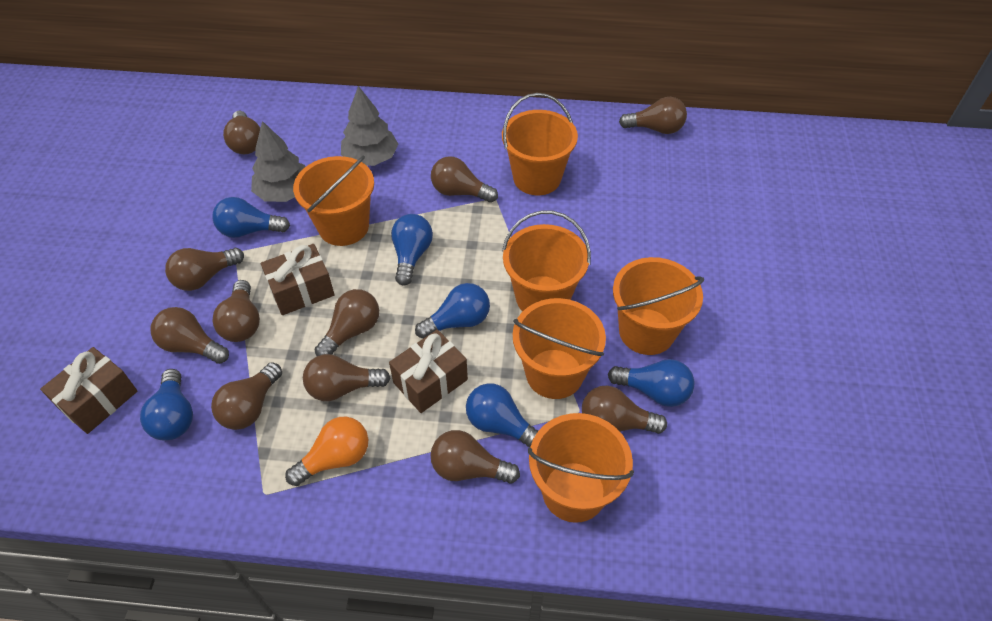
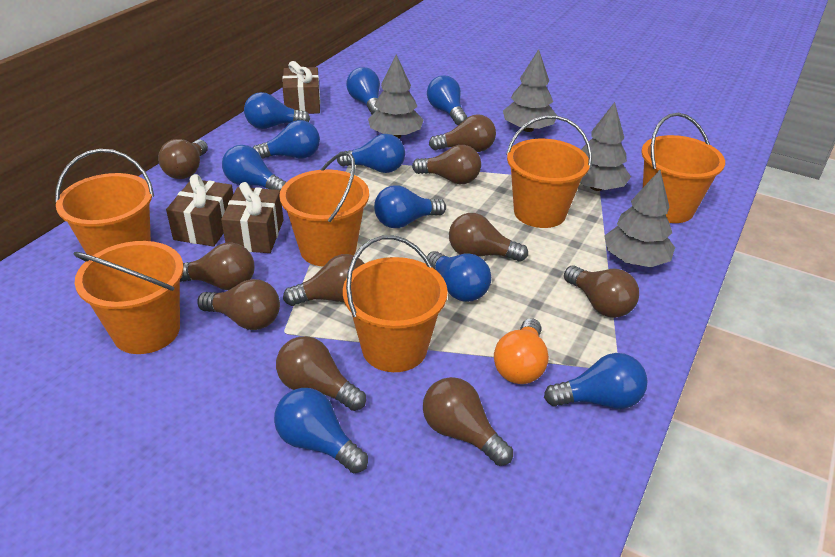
blue light bulb: 6 -> 10
brown light bulb: 11 -> 10
grey tree: 2 -> 4

